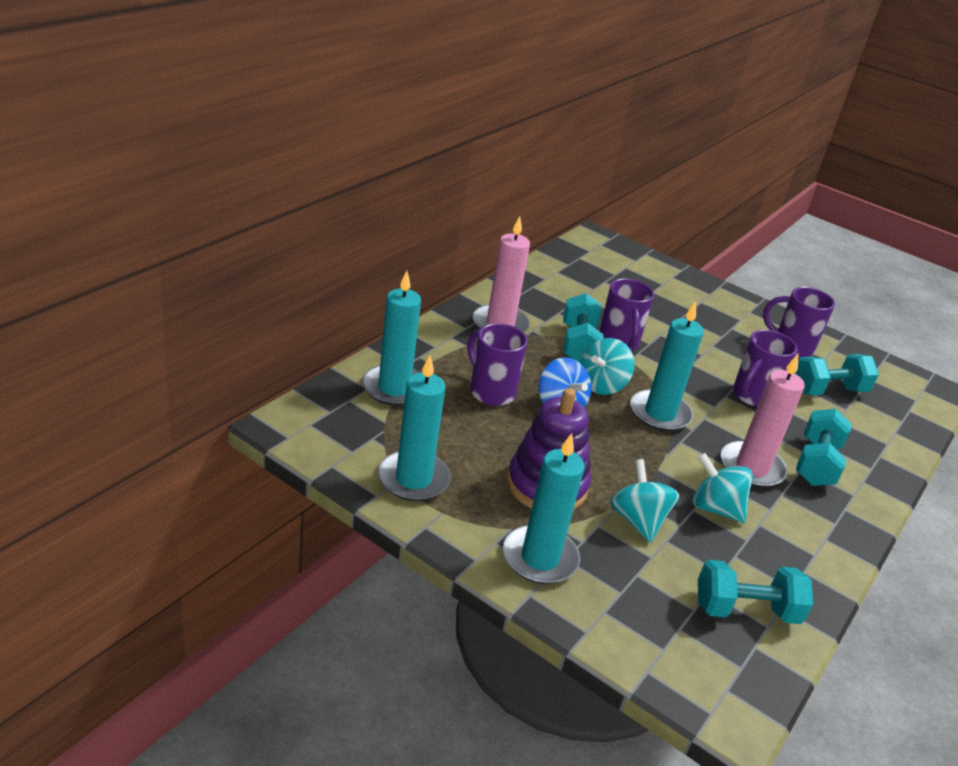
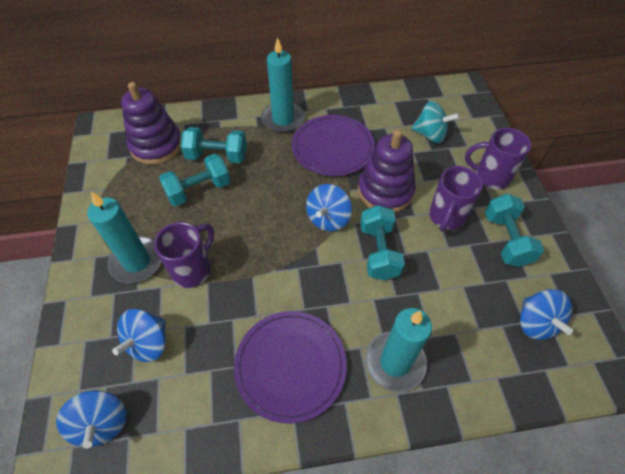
blue spinning top: 1 -> 4
pink candle: 2 -> 0
purple mug: 4 -> 3
purple plate: 0 -> 2
purple stacking toy: 1 -> 2
turquoise candle: 4 -> 3
turquoise spinning top: 3 -> 1

